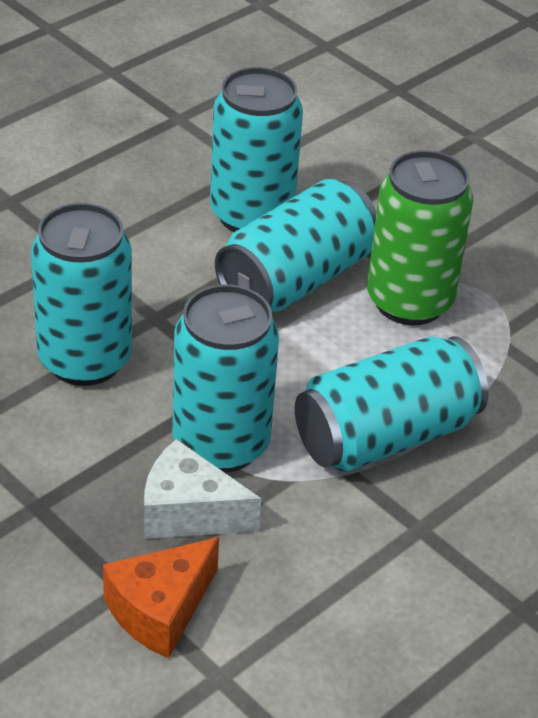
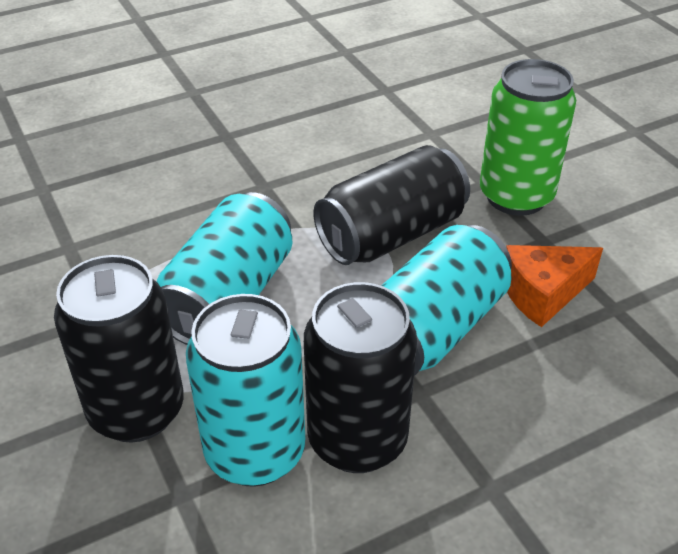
black can: 0 -> 3
turquoise can: 5 -> 3
white cheese: 1 -> 0

